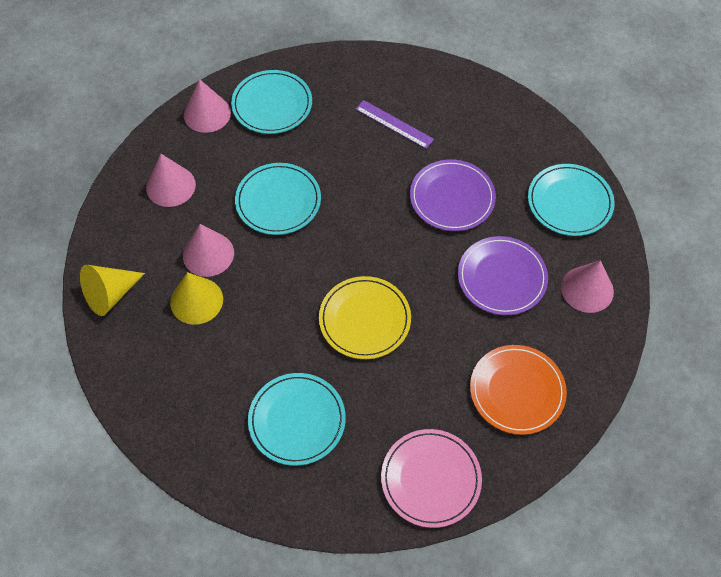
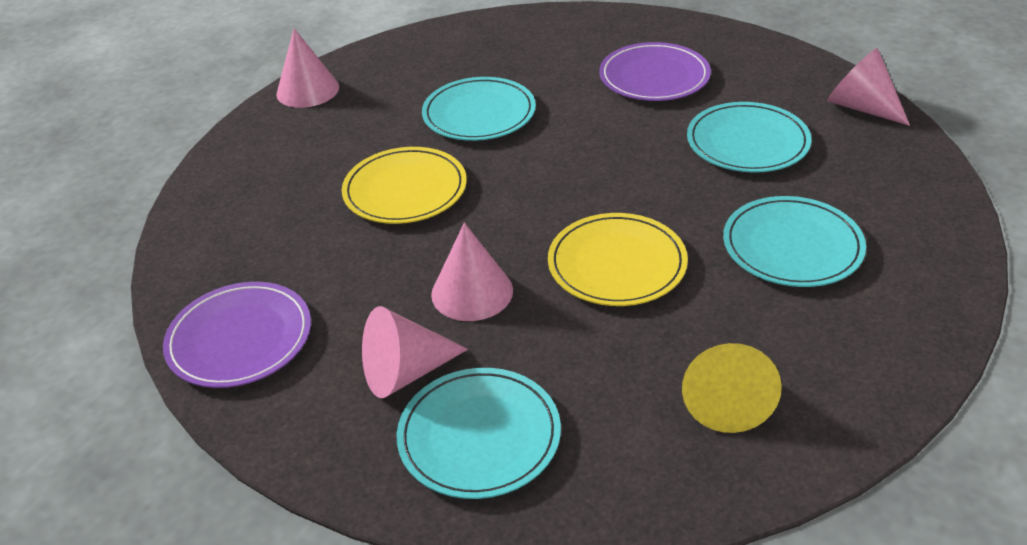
orange plate: 1 -> 0
pink plate: 1 -> 0
purple ruler: 1 -> 0
yellow cone: 2 -> 1
yellow plate: 1 -> 2

